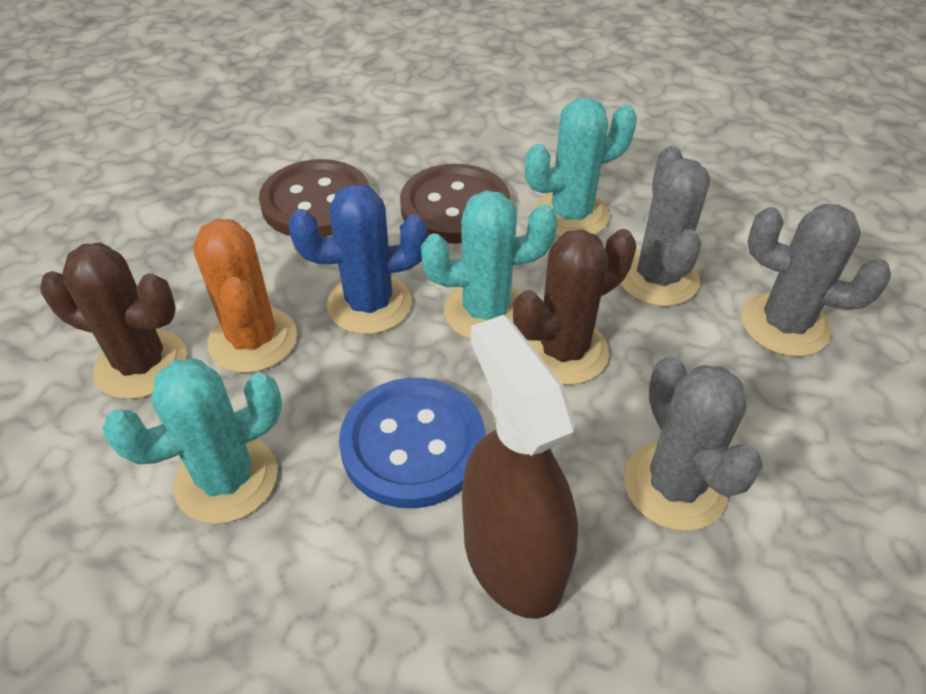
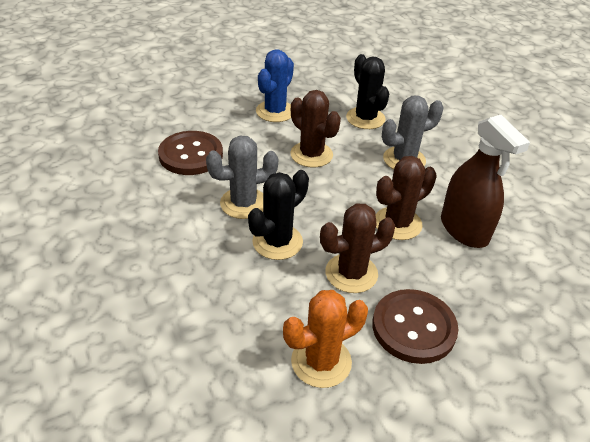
black cactus: 0 -> 2
blue button: 1 -> 0
brown cactus: 2 -> 3
grey cactus: 3 -> 2
turquoise cactus: 3 -> 0

